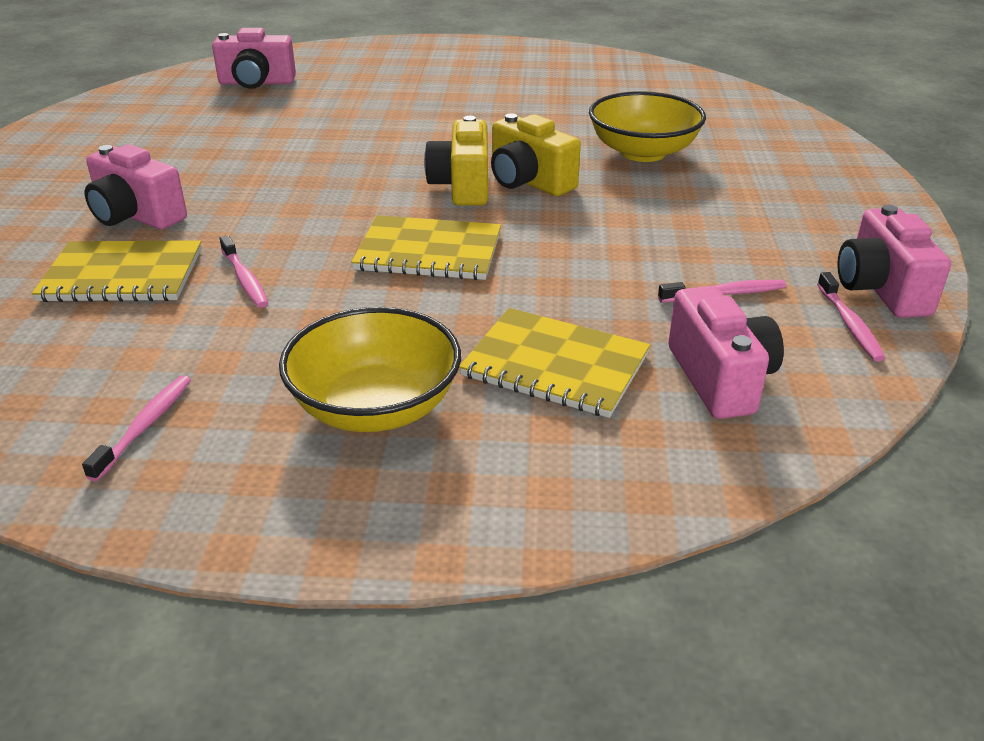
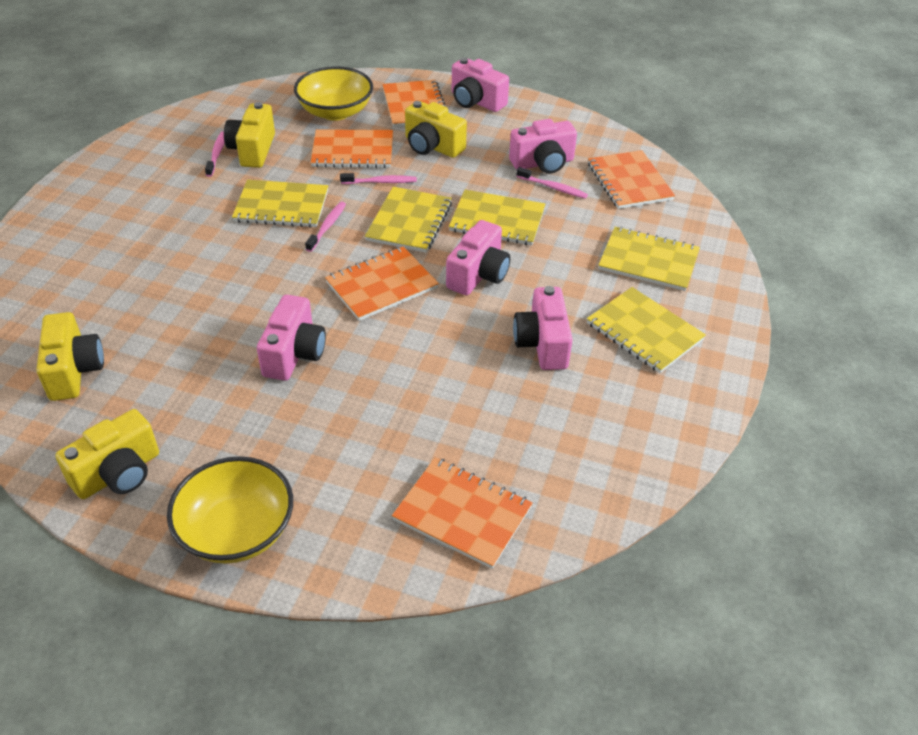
orange notebook: 0 -> 5
pink camera: 4 -> 5
yellow camera: 2 -> 4
yellow notebook: 3 -> 5

